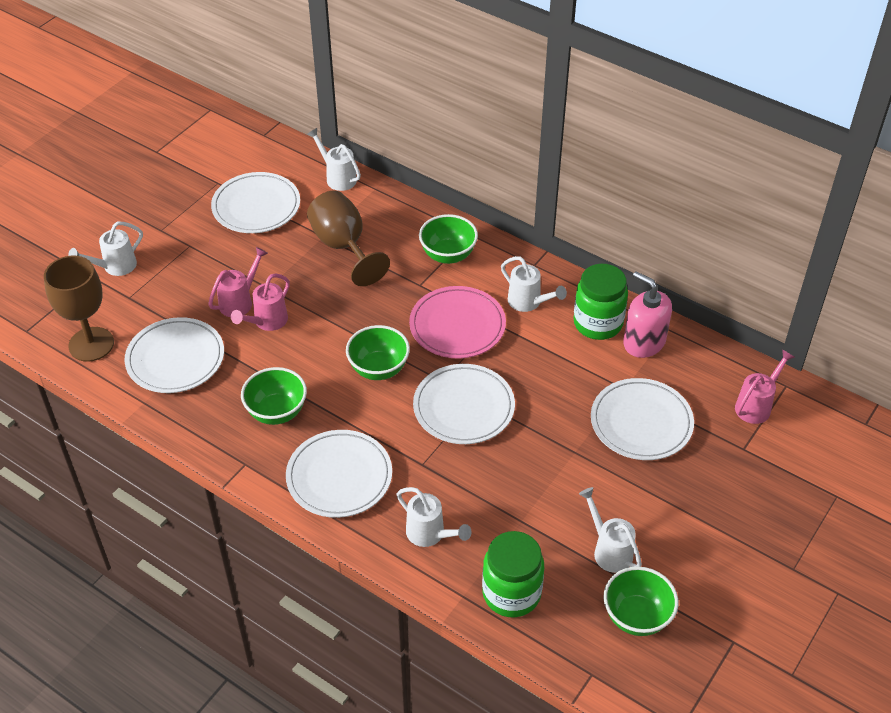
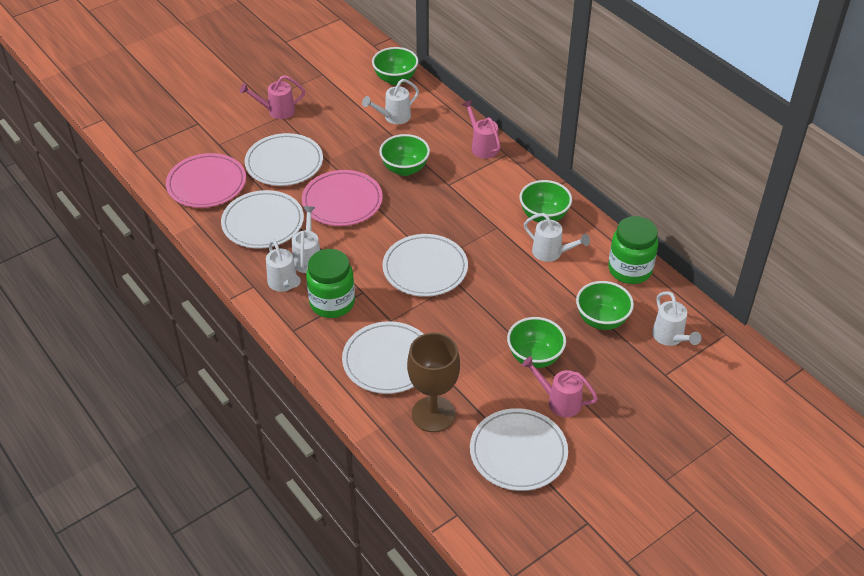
brown goblet: 2 -> 1
green bowl: 4 -> 5
pink plate: 1 -> 2
pink soap dispenser: 1 -> 0

